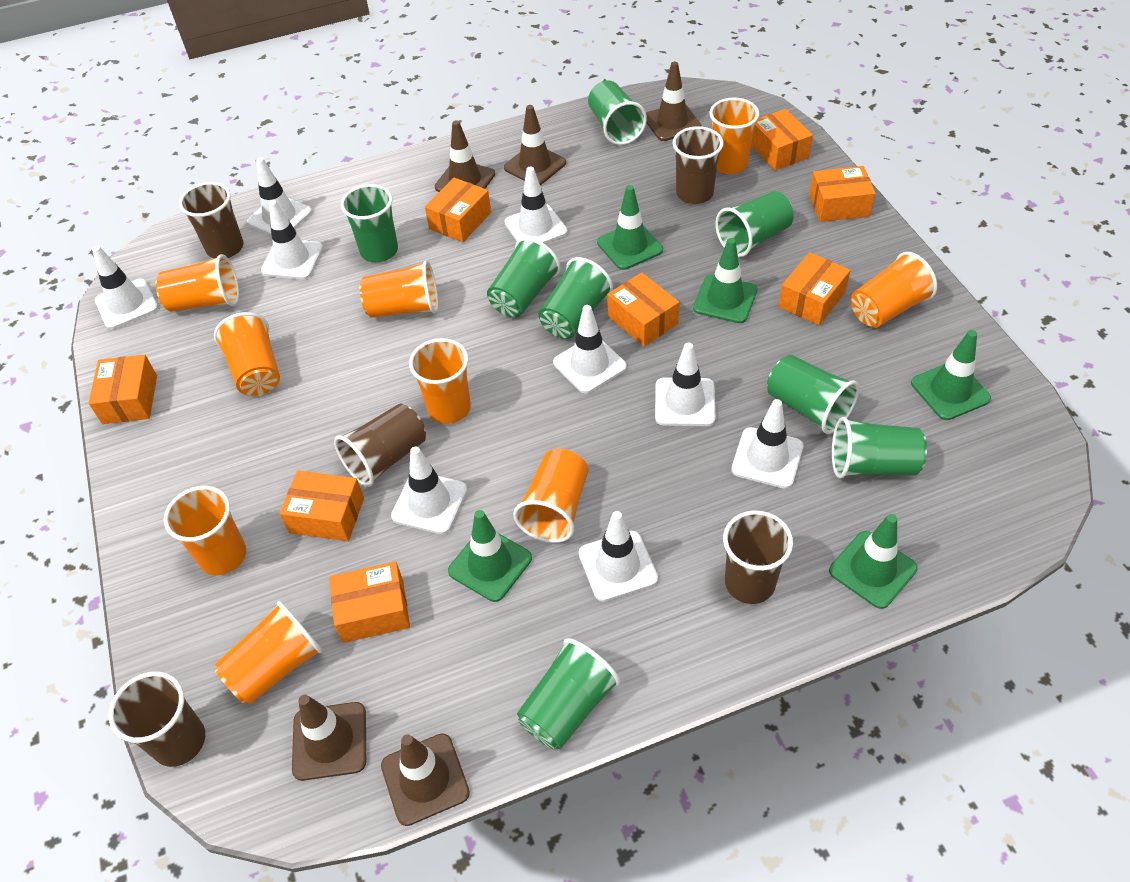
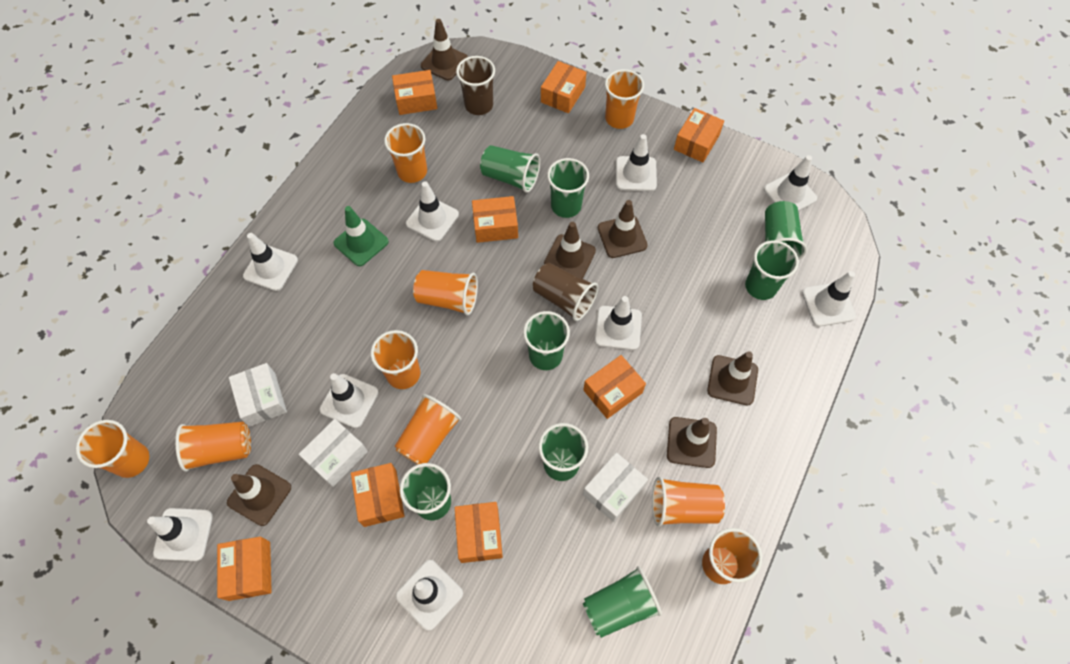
brown cup: 5 -> 2
brown traffic cone: 5 -> 6
green traffic cone: 5 -> 1
white box: 0 -> 3

